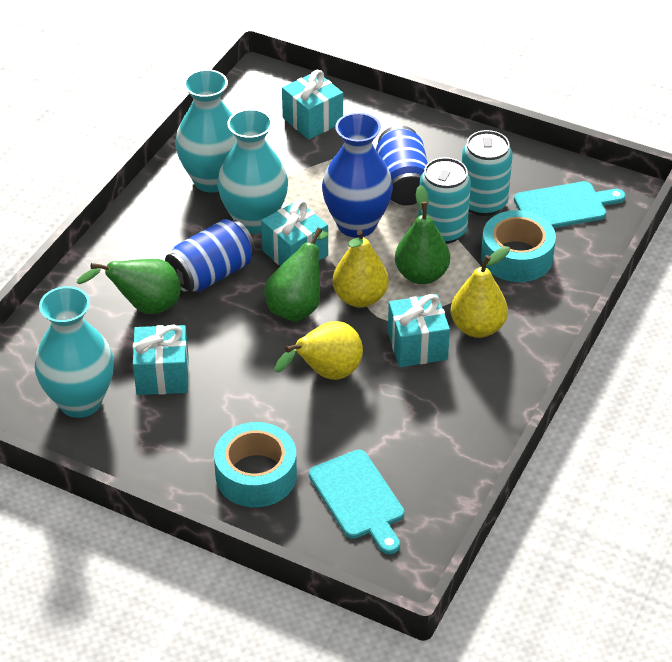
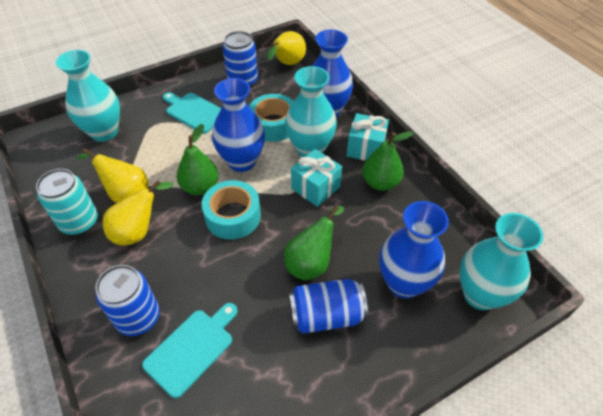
blue can: 2 -> 3
blue vase: 1 -> 3
turquoise can: 2 -> 1
turquoise gift: 4 -> 2

